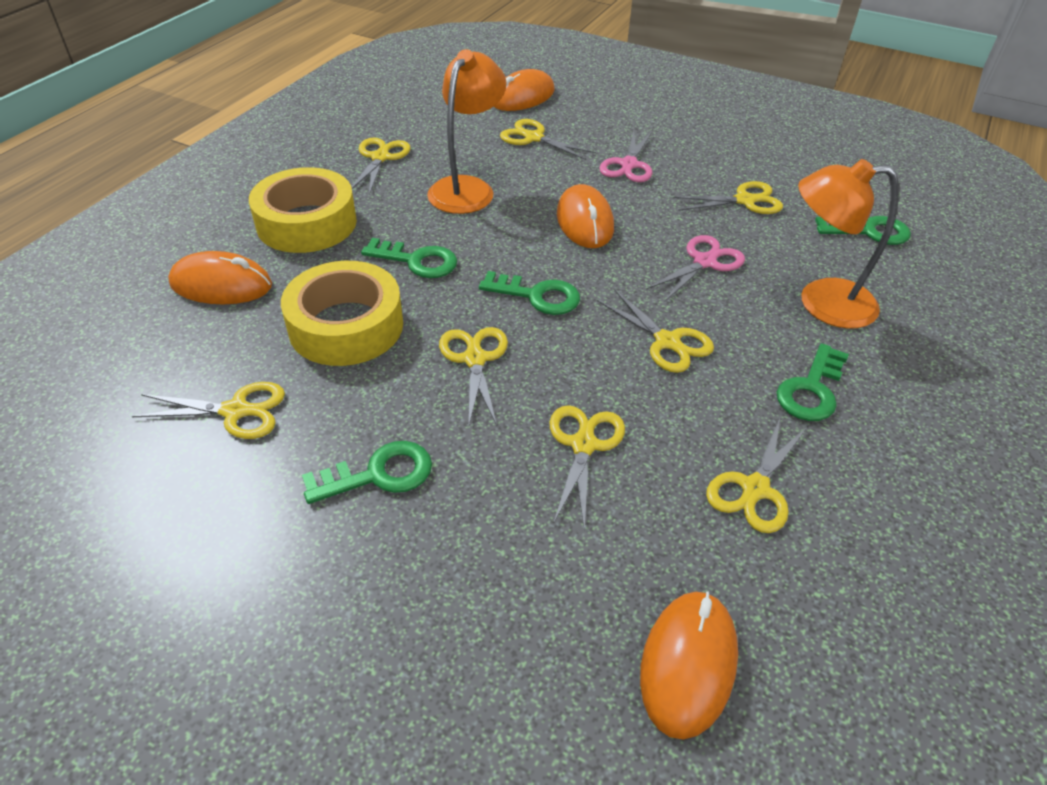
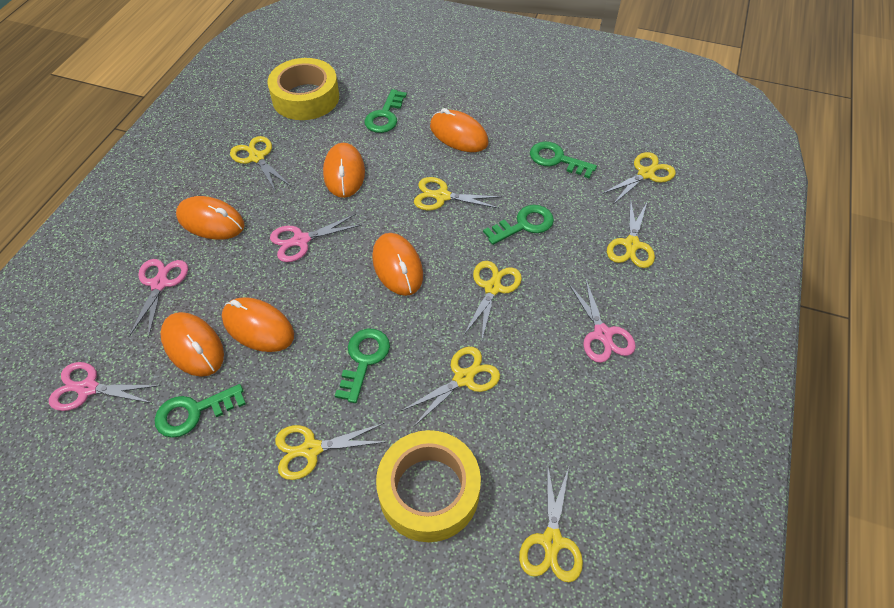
orange lamp: 2 -> 0
orange mouse: 4 -> 6
pink scissors: 2 -> 4

